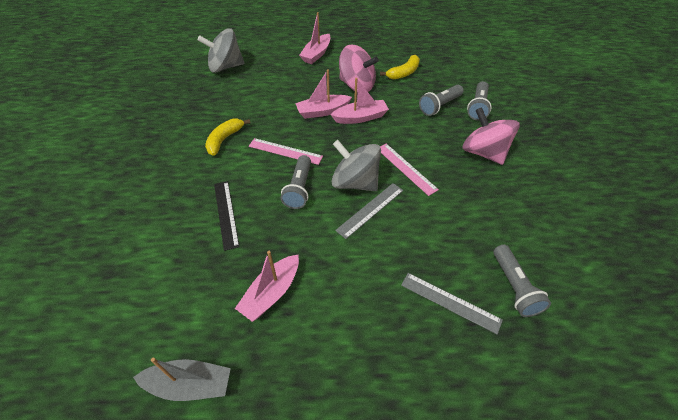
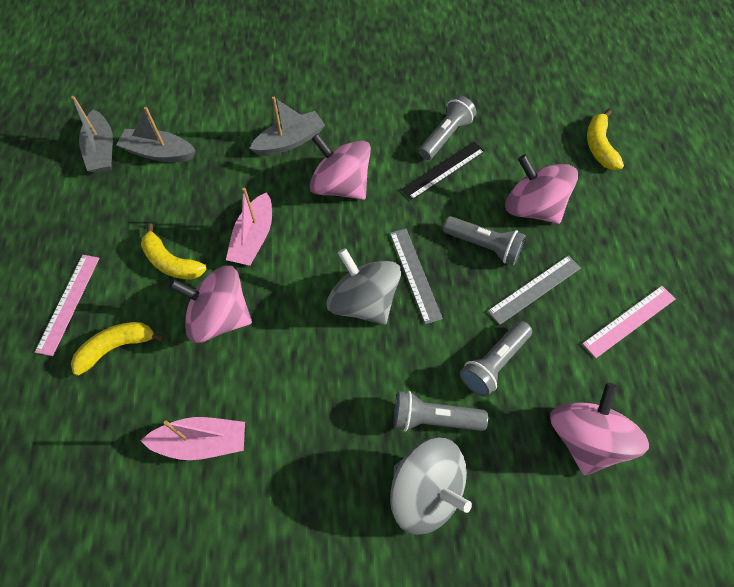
grey boat: 1 -> 3
pink boat: 4 -> 2
pink spinning top: 2 -> 4
yellow banana: 2 -> 3

